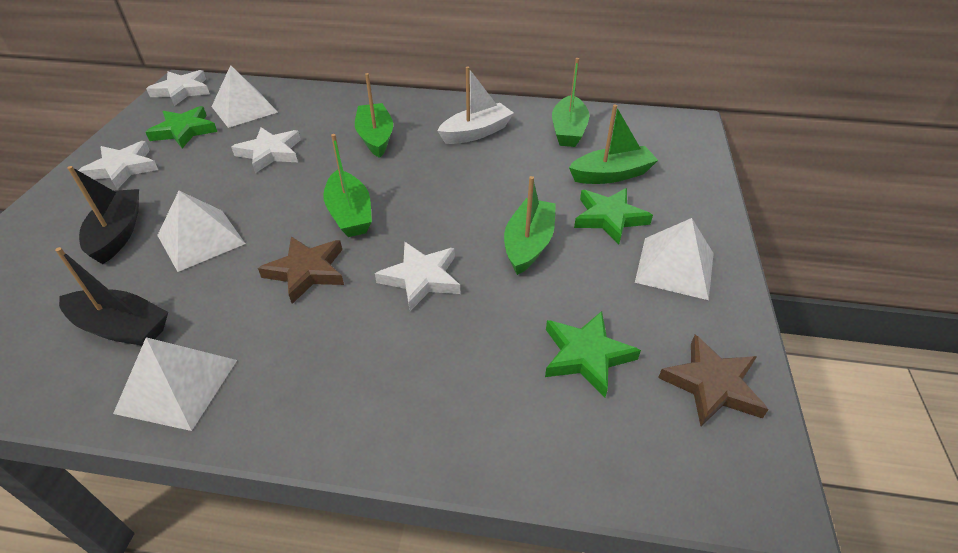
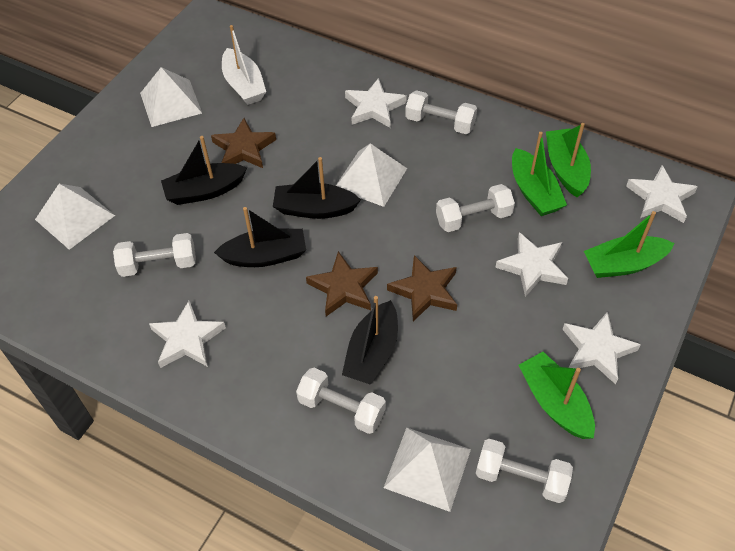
black boat: 2 -> 4
brown star: 2 -> 3
green boat: 5 -> 4
green star: 3 -> 0
white dumbbell: 0 -> 5
white star: 4 -> 5

